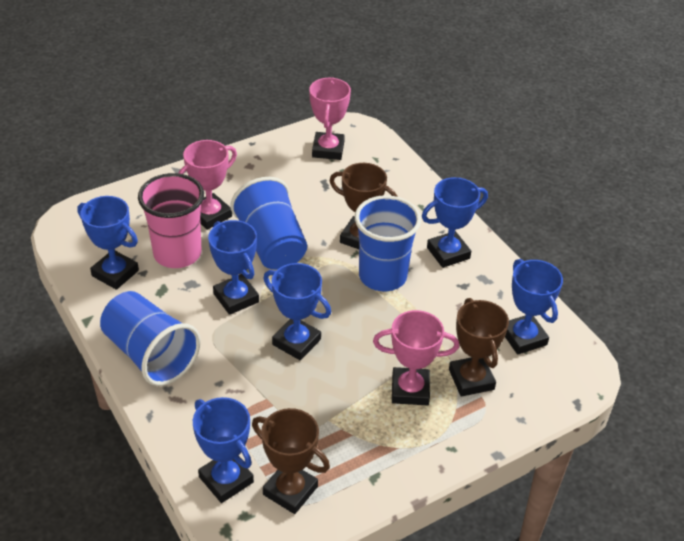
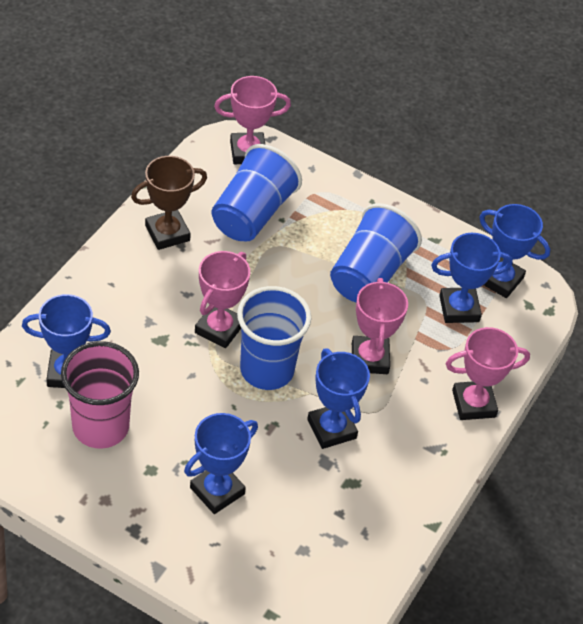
blue trophy: 6 -> 5
brown trophy: 3 -> 1
pink trophy: 3 -> 4

